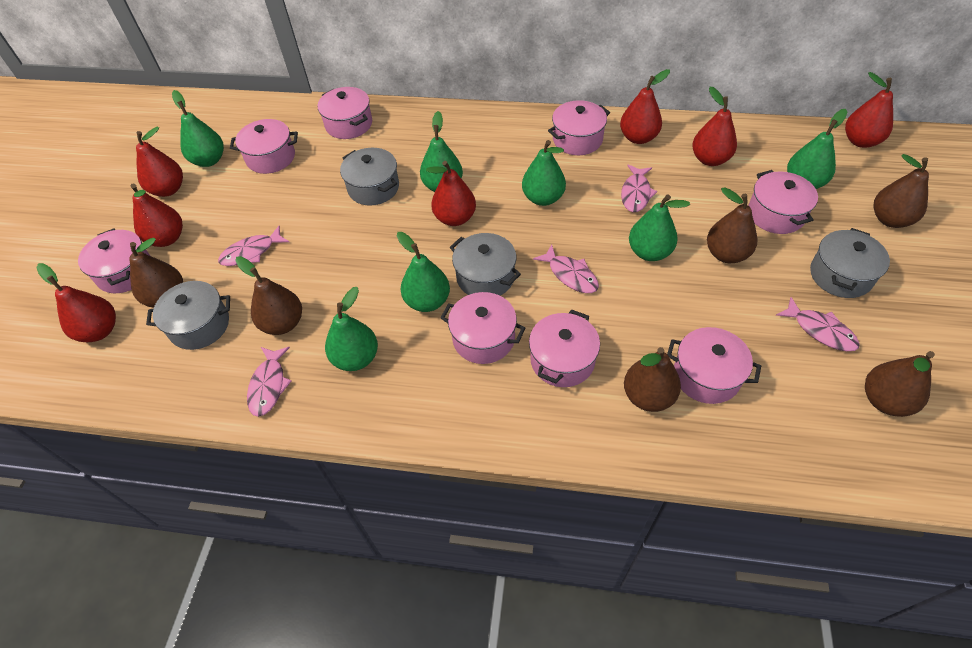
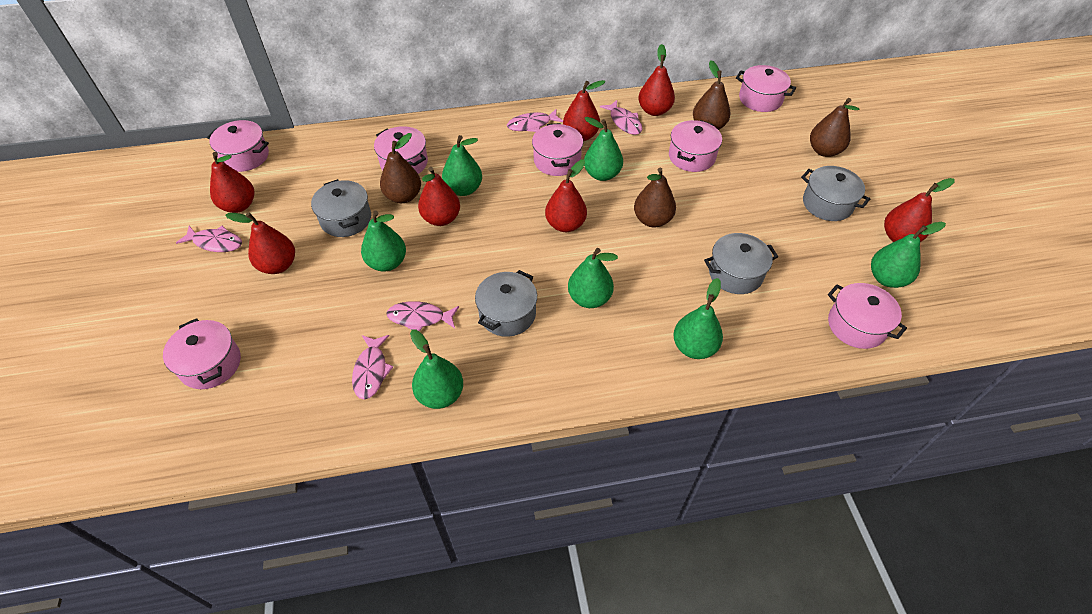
brown pear: 6 -> 4
pink pot: 8 -> 7

